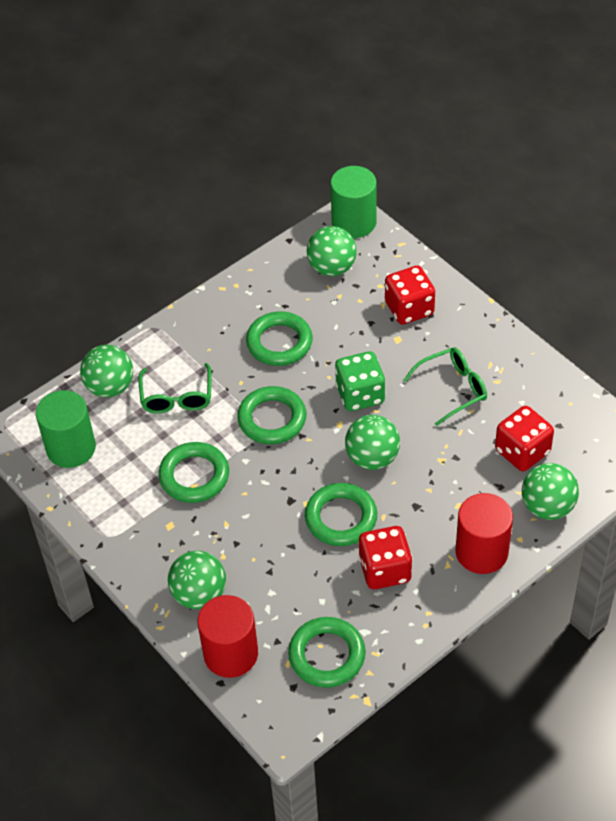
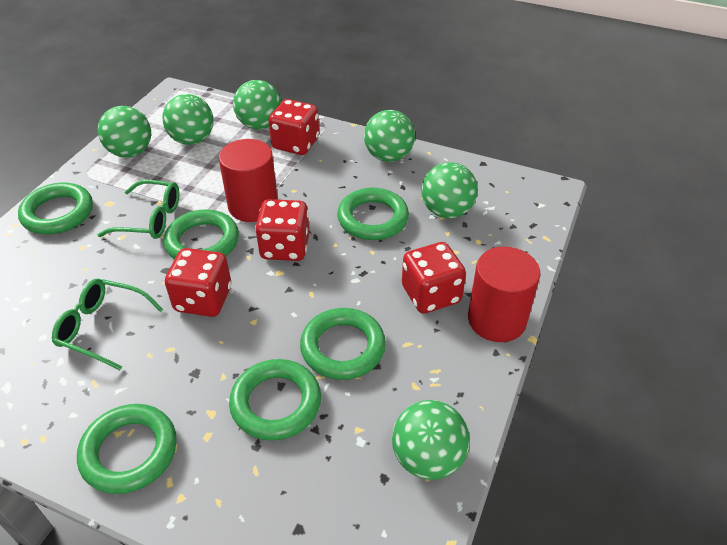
green ball: 5 -> 6
green cylinder: 2 -> 0
green dice: 1 -> 0
green ring: 5 -> 6
red dice: 3 -> 4

